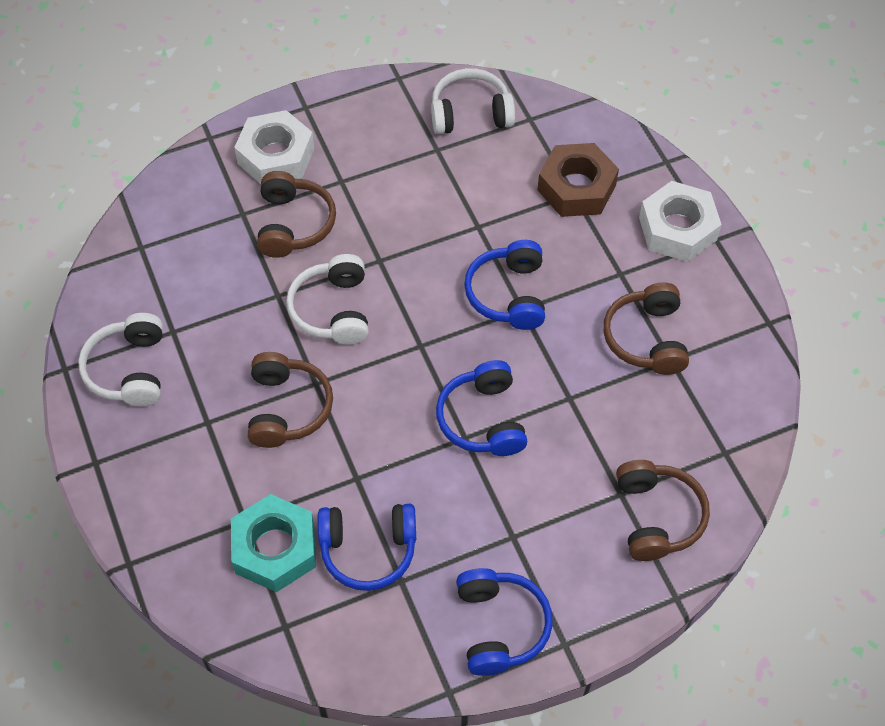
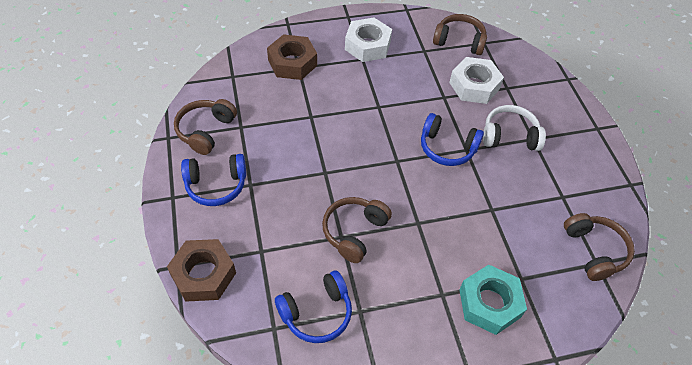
blue headphones: 4 -> 3
brown nut: 1 -> 2
white headphones: 3 -> 1

